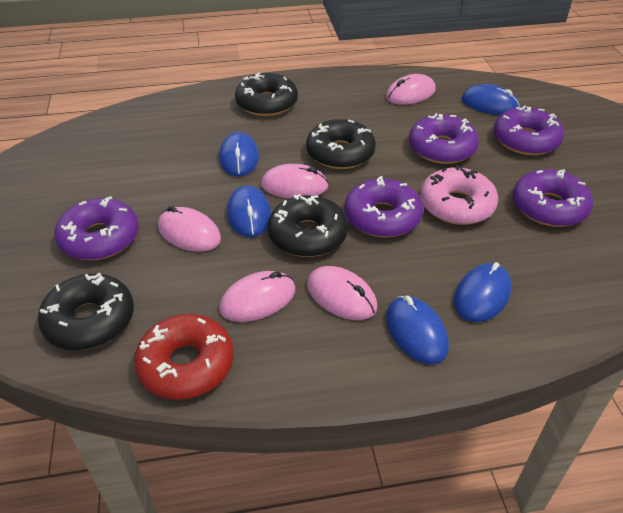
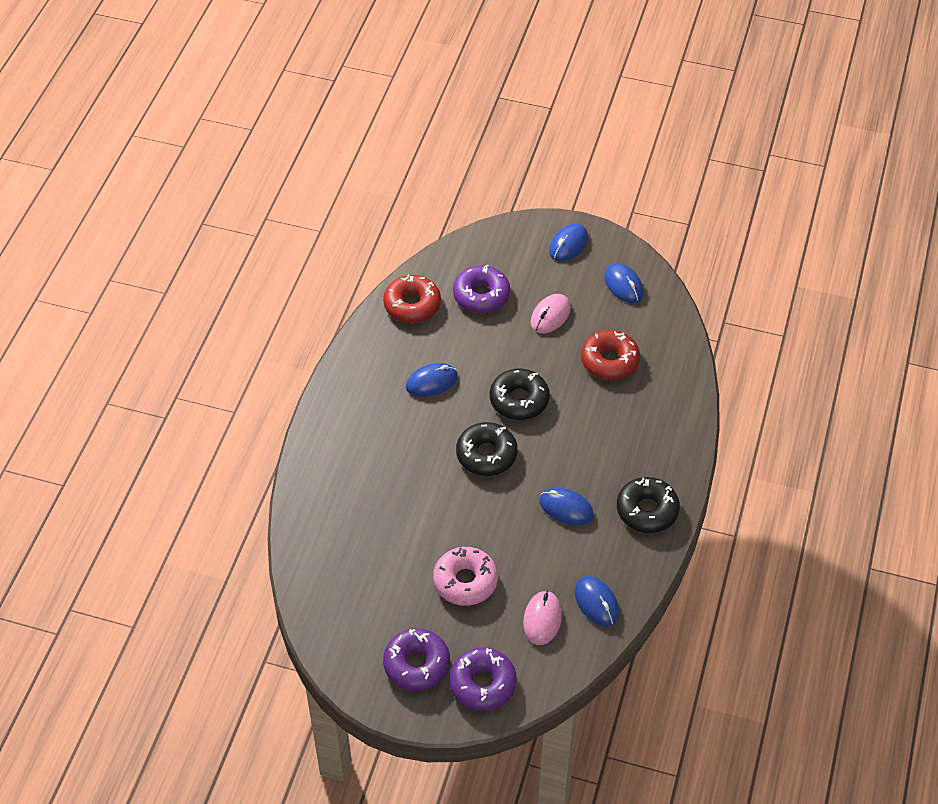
black donut: 4 -> 3
pink mouse: 5 -> 2
purple donut: 5 -> 3
red donut: 1 -> 2

